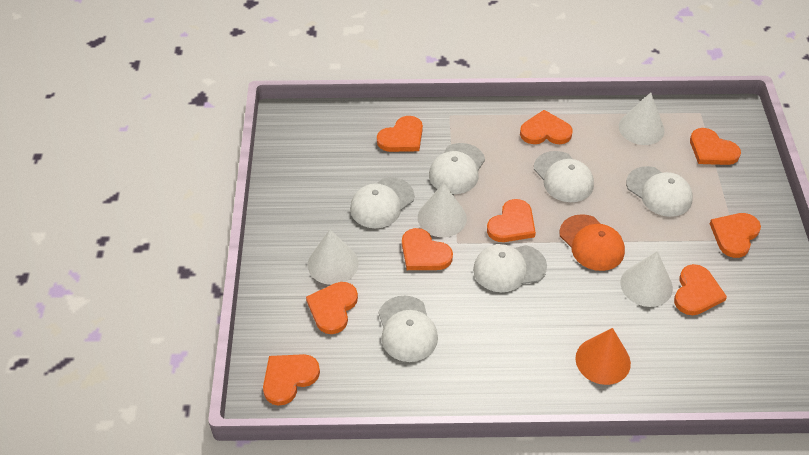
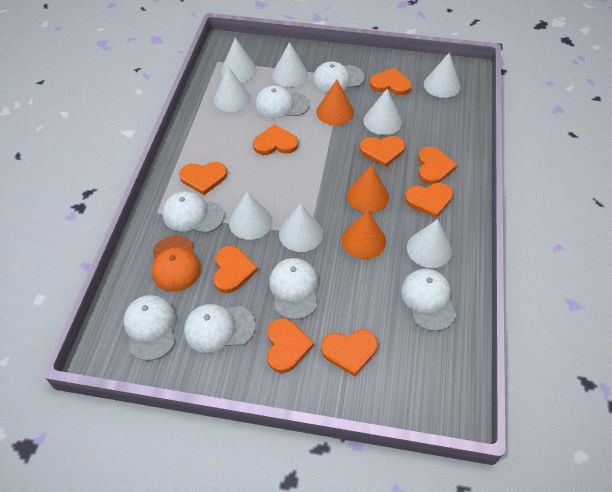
orange cone: 1 -> 3
white cap: 6 -> 7
white cone: 4 -> 8

